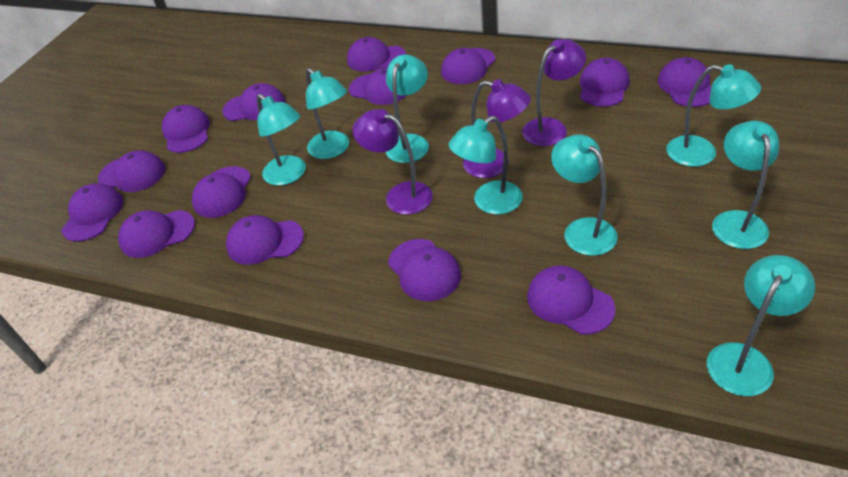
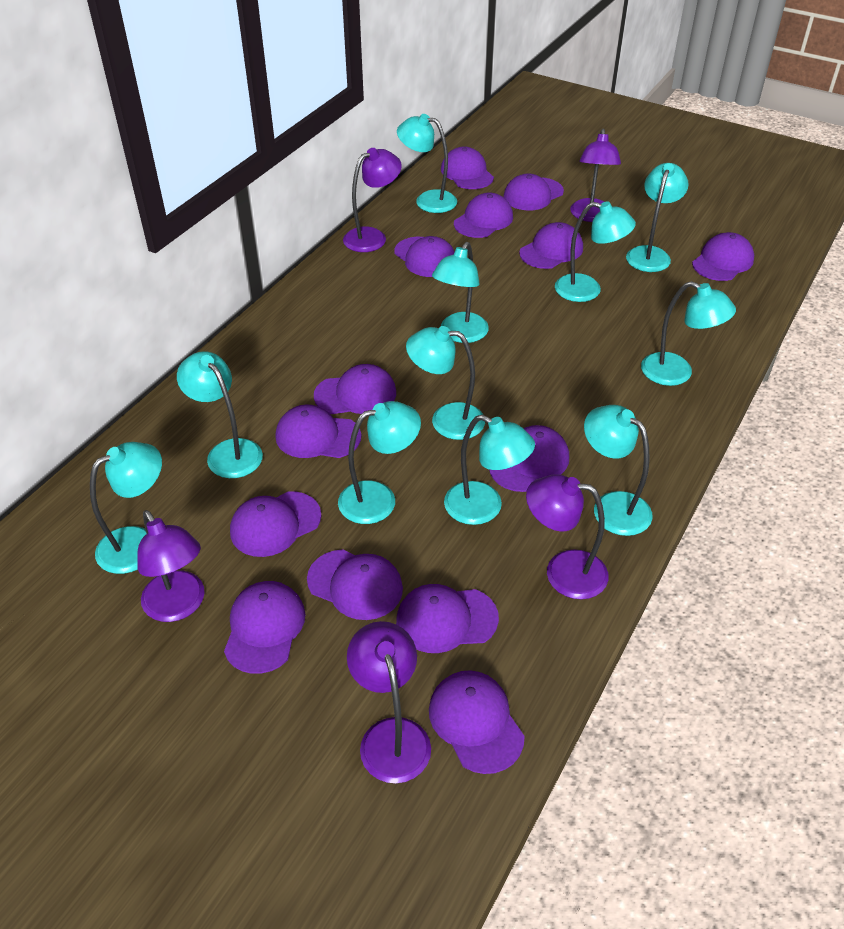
purple lamp: 3 -> 5
turquoise lamp: 8 -> 11

